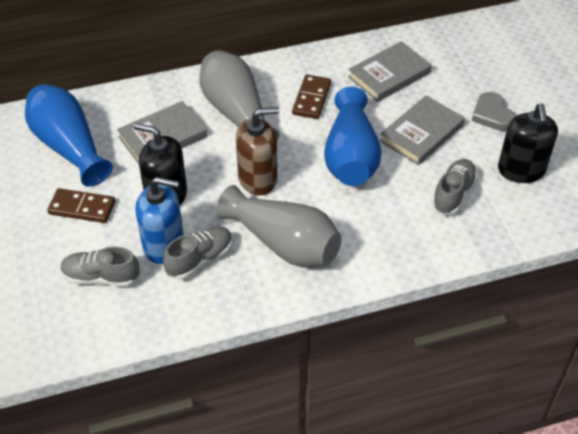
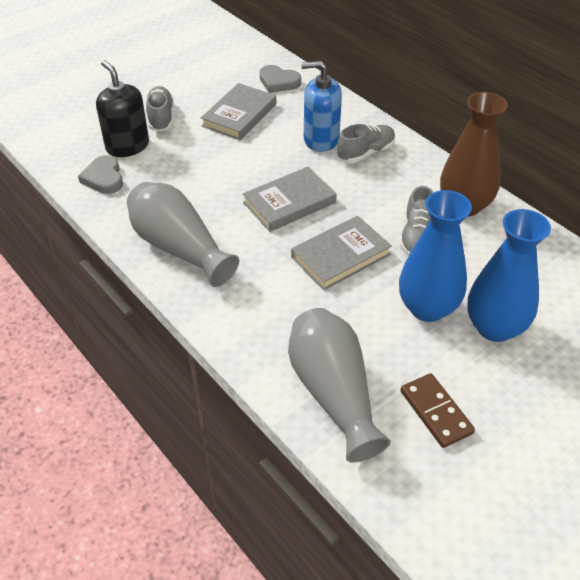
black soap dispenser: 2 -> 1
brown domino: 2 -> 1
brown soap dispenser: 1 -> 0
brown vase: 0 -> 1
grey heart: 1 -> 2

